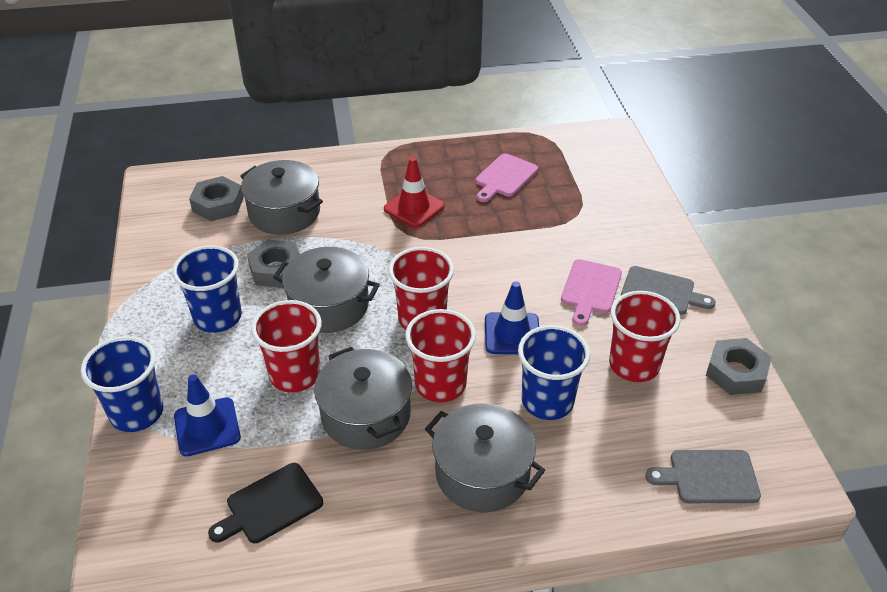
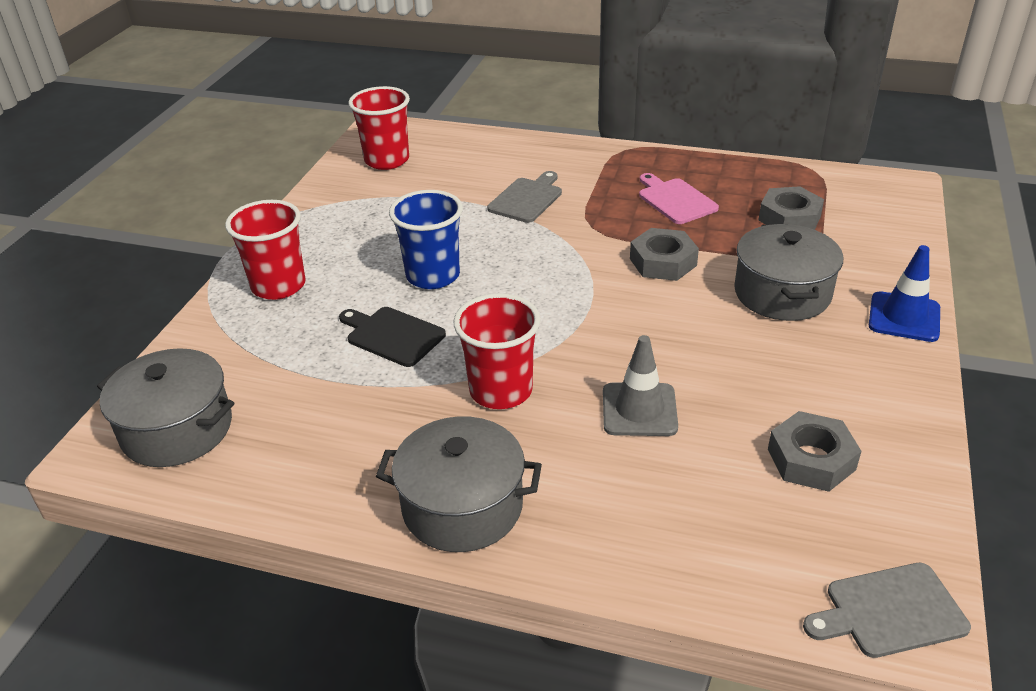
blue cup: 3 -> 1
blue traffic cone: 2 -> 1
grey pot: 4 -> 3
grey traffic cone: 0 -> 1
pink cutting board: 2 -> 1
red cup: 4 -> 3
red traffic cone: 1 -> 0

